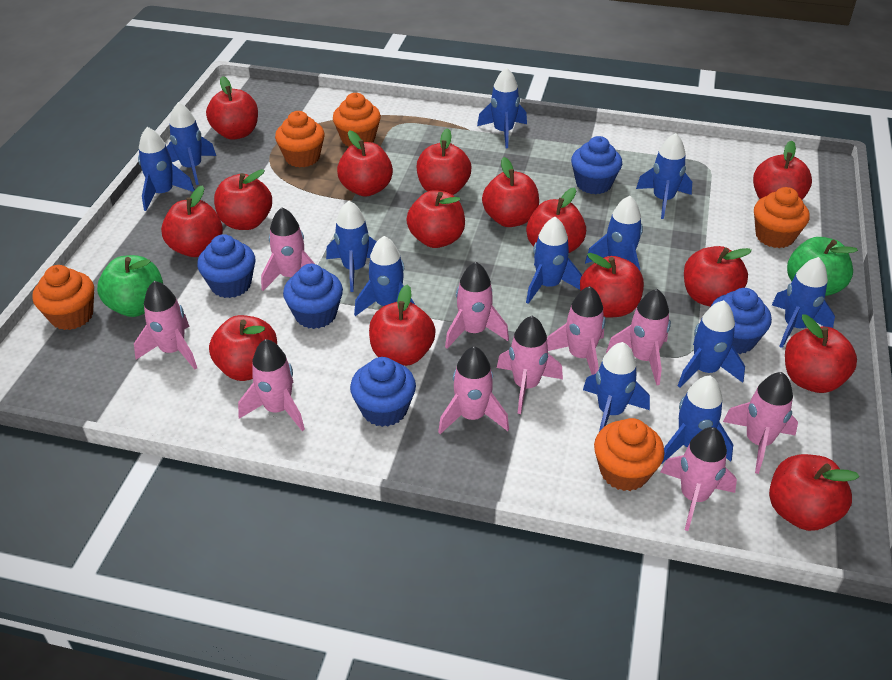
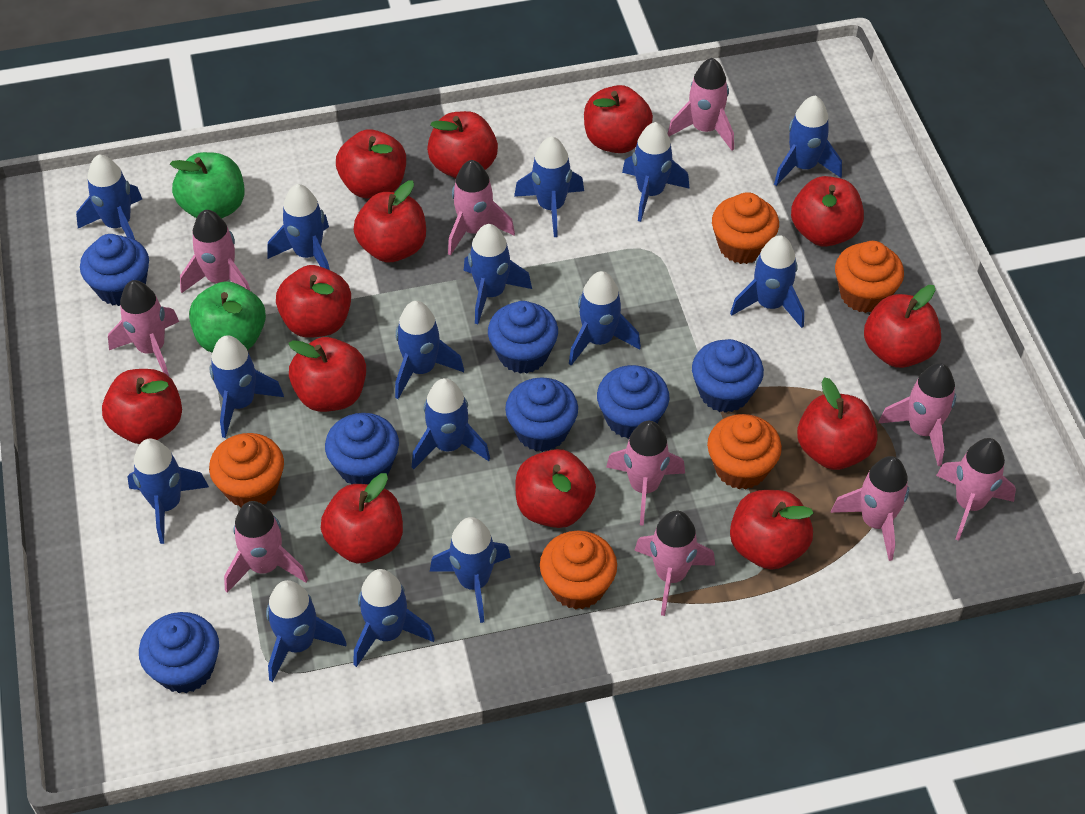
blue cupcake: 5 -> 7
blue rocket: 12 -> 15
red apple: 15 -> 13

